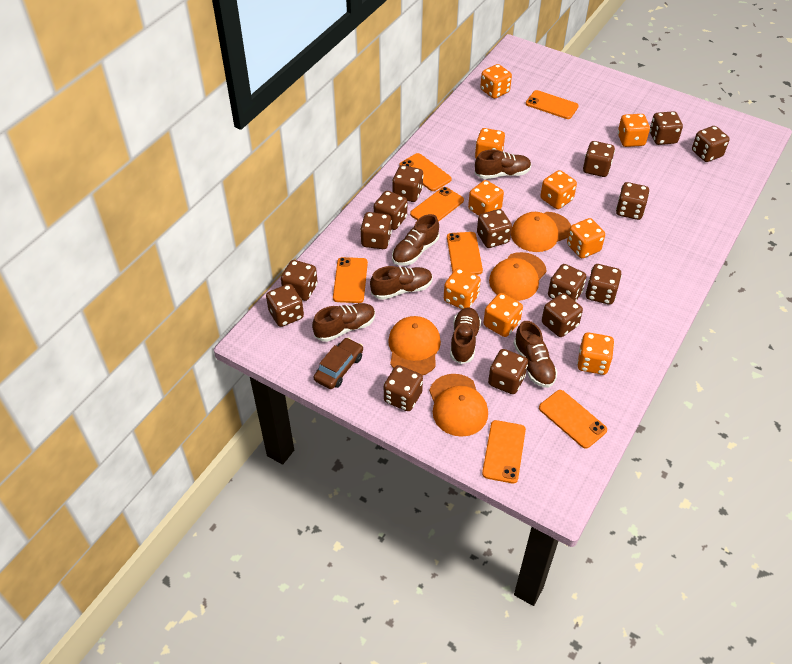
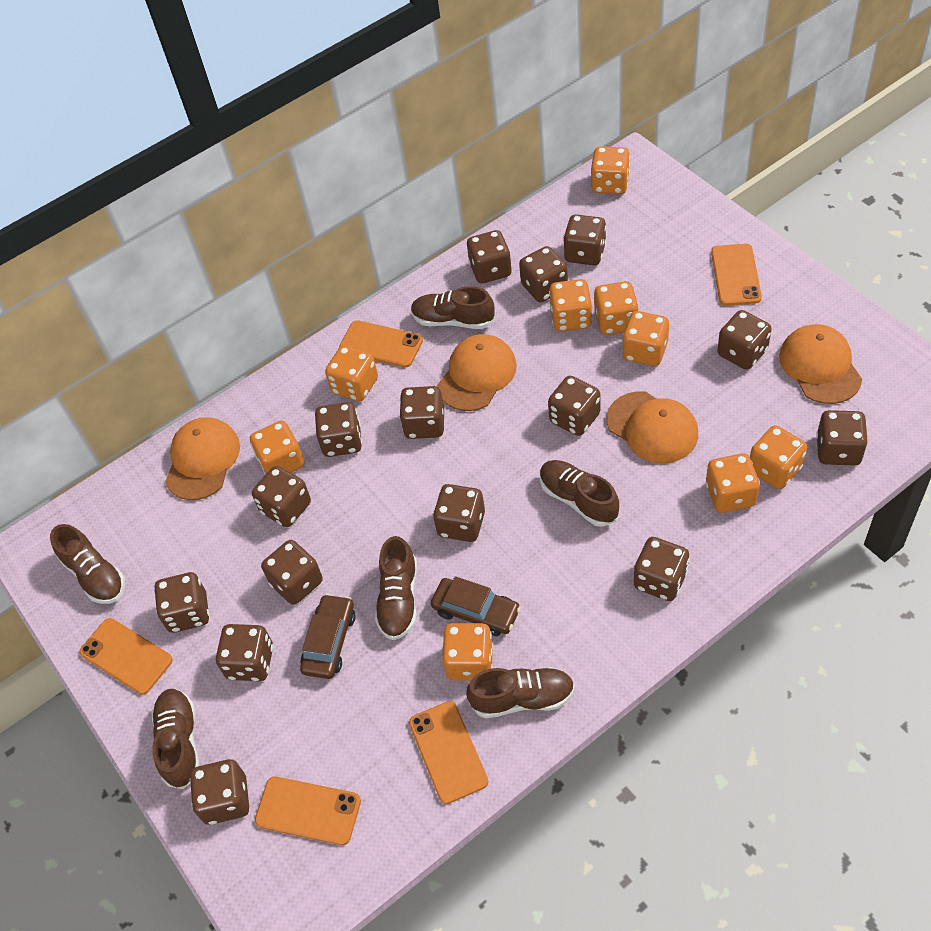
brown car: 1 -> 2
orange phone: 7 -> 5

